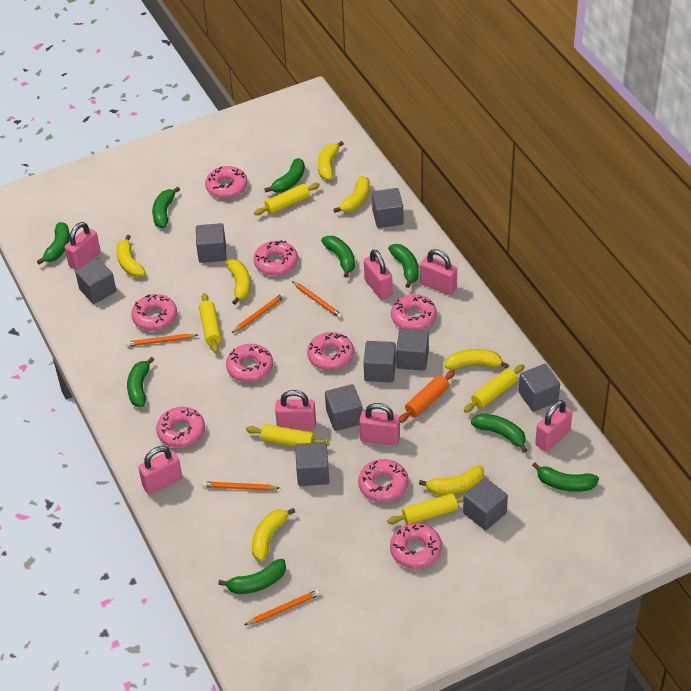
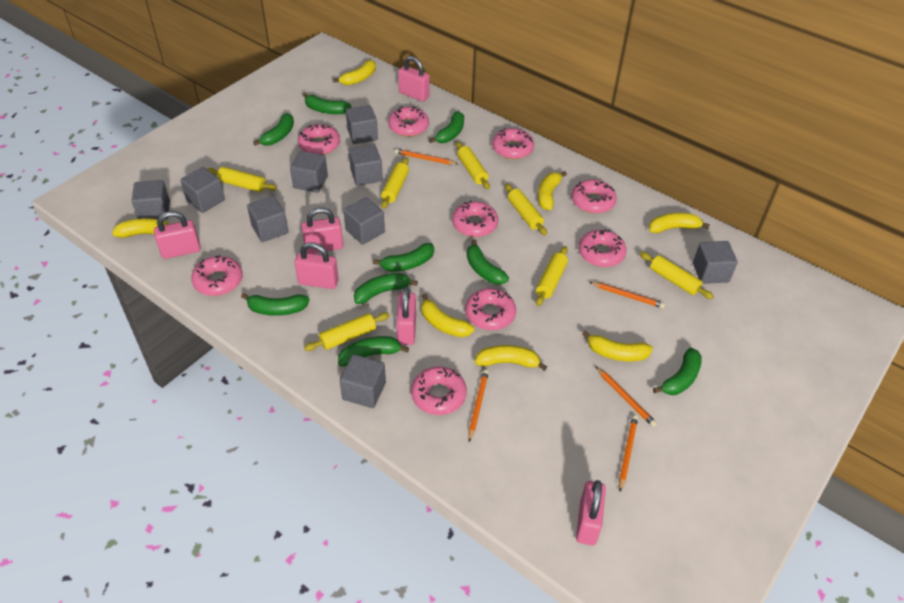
orange rolling pin: 1 -> 0
pink padlock: 7 -> 6
yellow rolling pin: 5 -> 7

